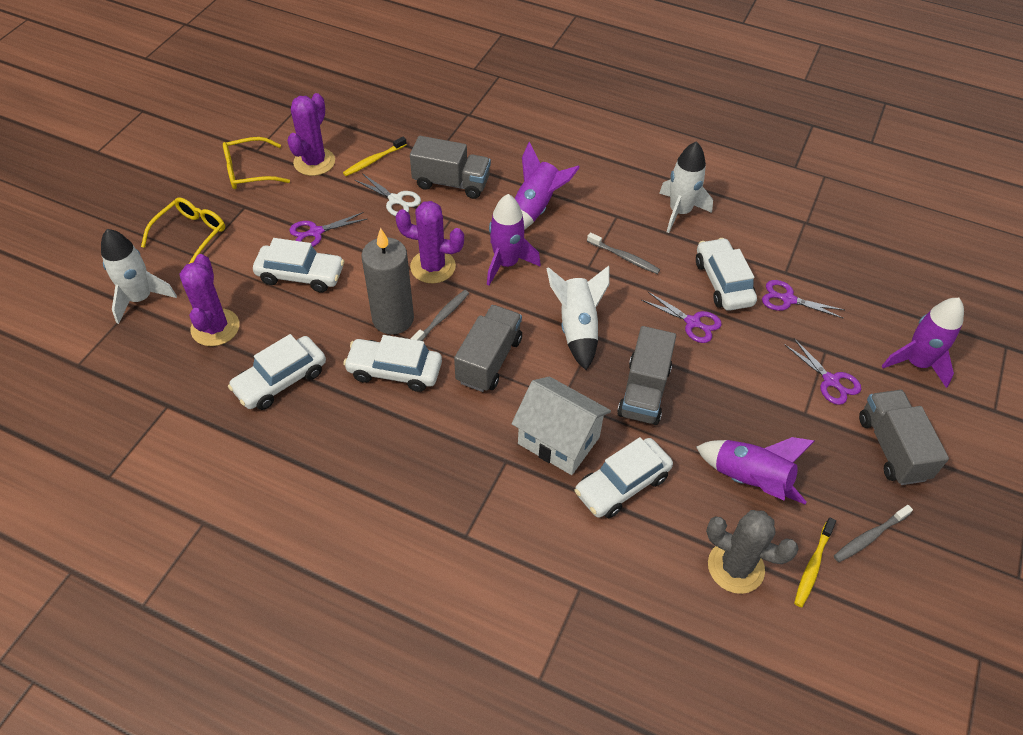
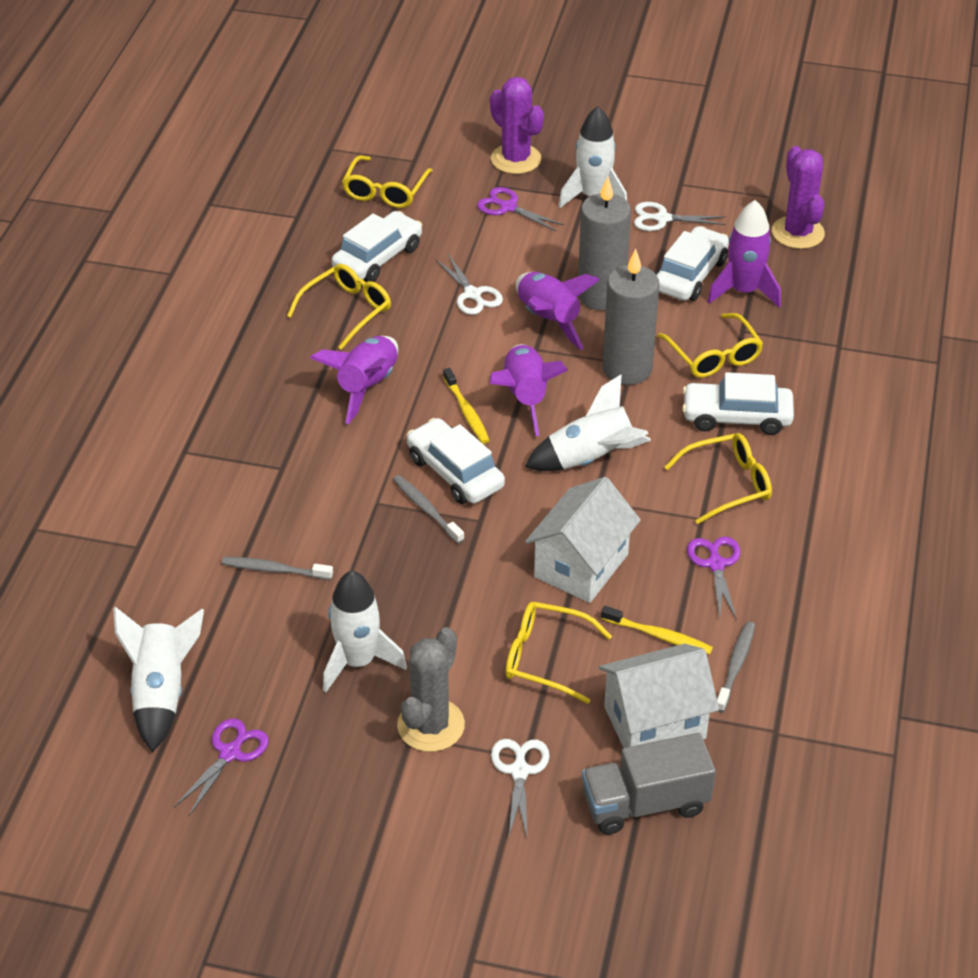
grey candle: 1 -> 2
grey truck: 4 -> 1
purple cactus: 3 -> 2
purple scissors: 4 -> 3
white car: 5 -> 4
white house: 1 -> 2
white rocket: 3 -> 4
white scissors: 1 -> 3
yellow glasses: 2 -> 5

